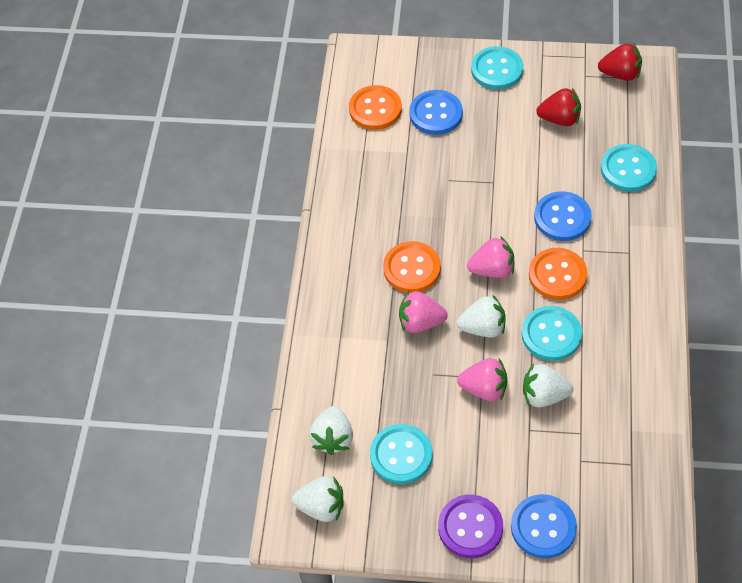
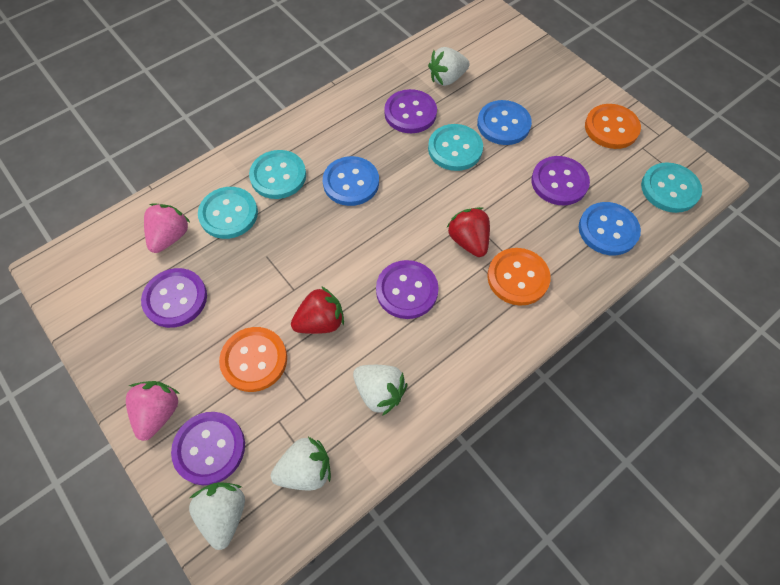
pink strawberry: 3 -> 2
purple button: 1 -> 5

